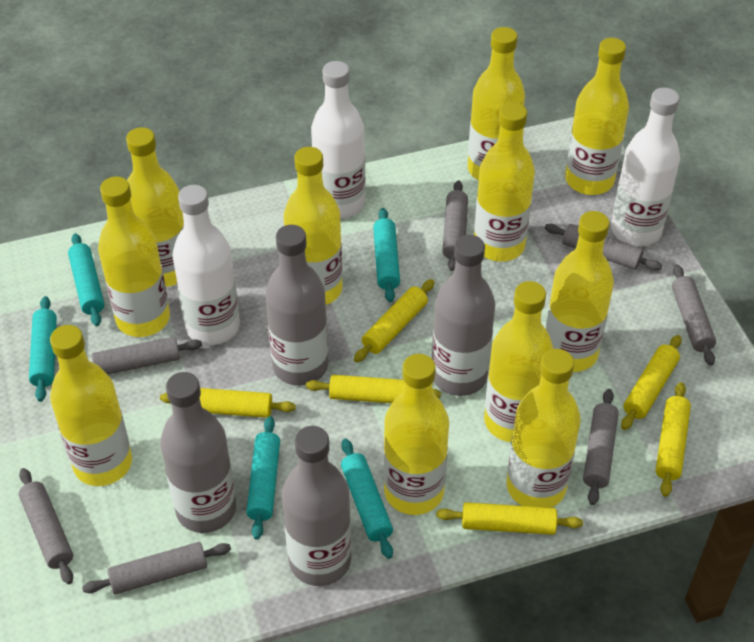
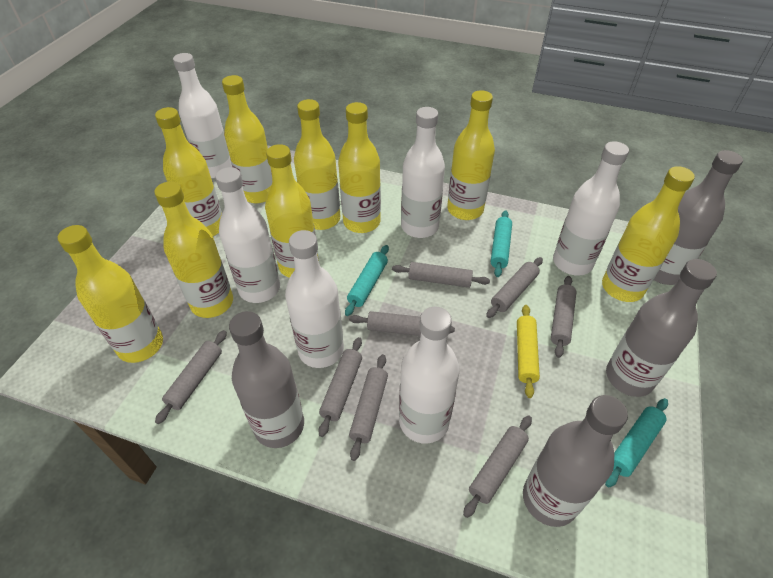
grey rolling pin: 7 -> 8
turquoise rolling pin: 5 -> 3
white bottle: 3 -> 6
yellow bottle: 11 -> 9
yellow rolling pin: 6 -> 1

